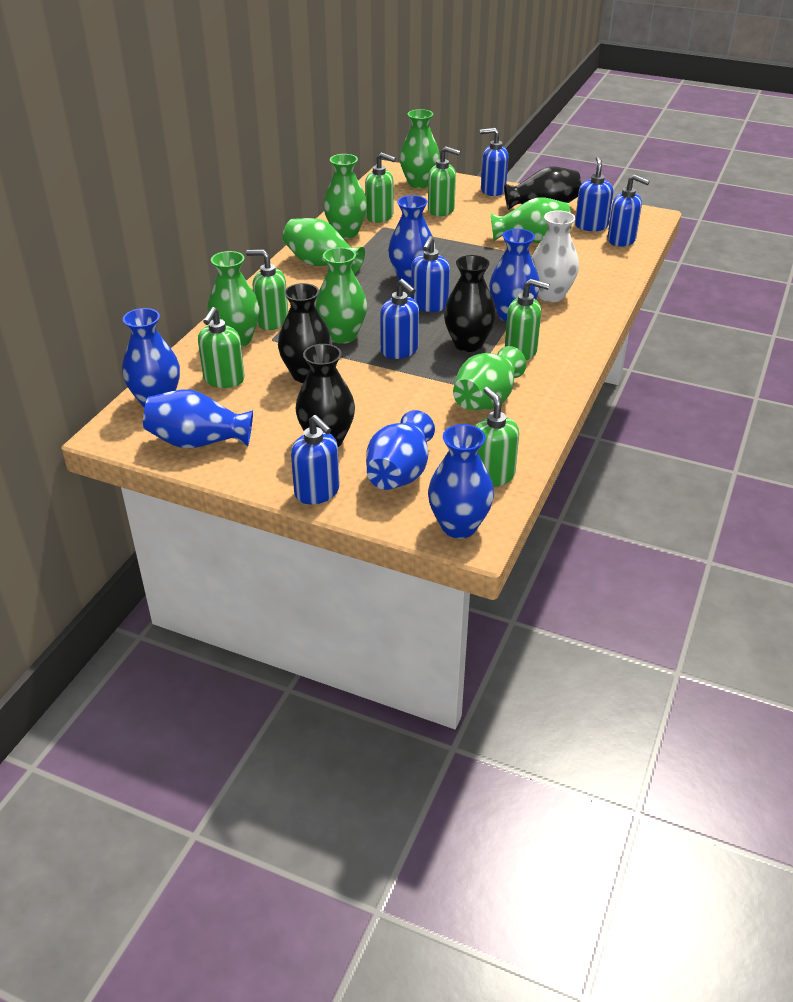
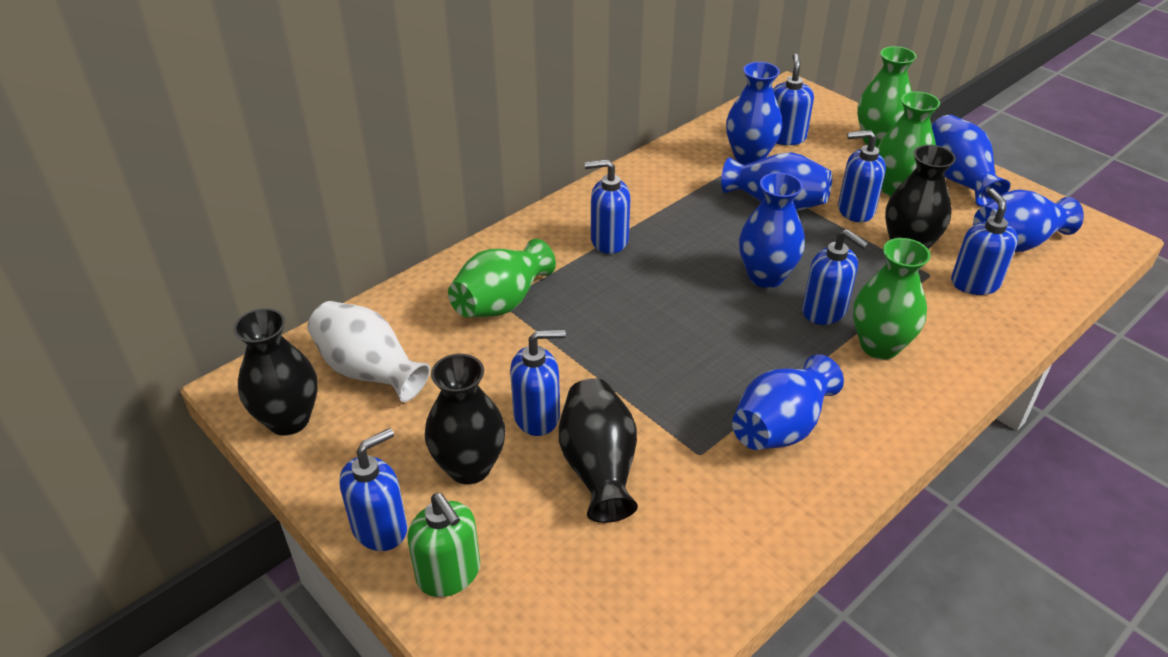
blue soap dispenser: 6 -> 7
green soap dispenser: 6 -> 1
green vase: 7 -> 4

